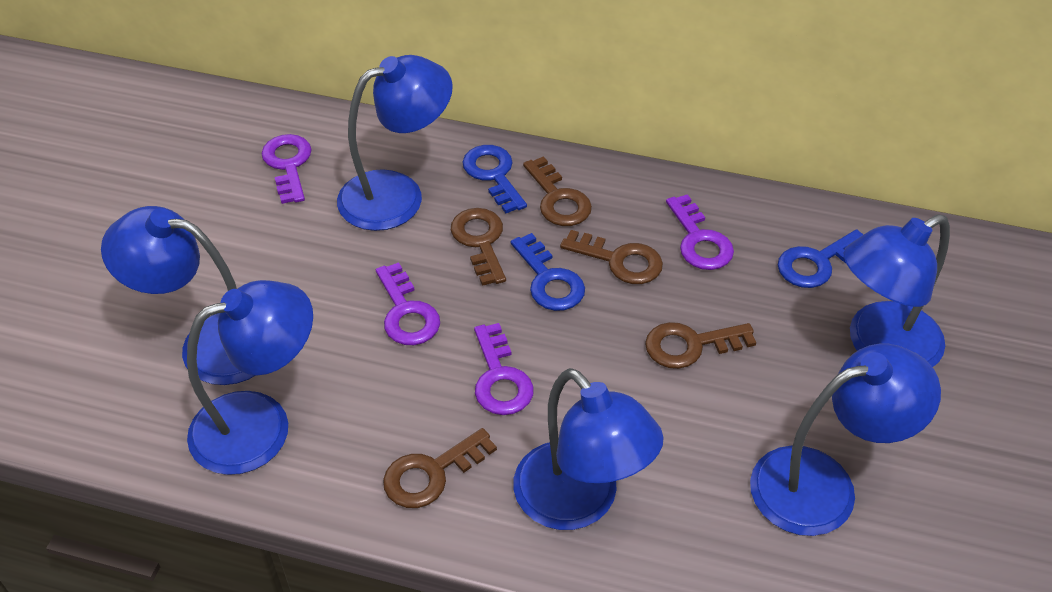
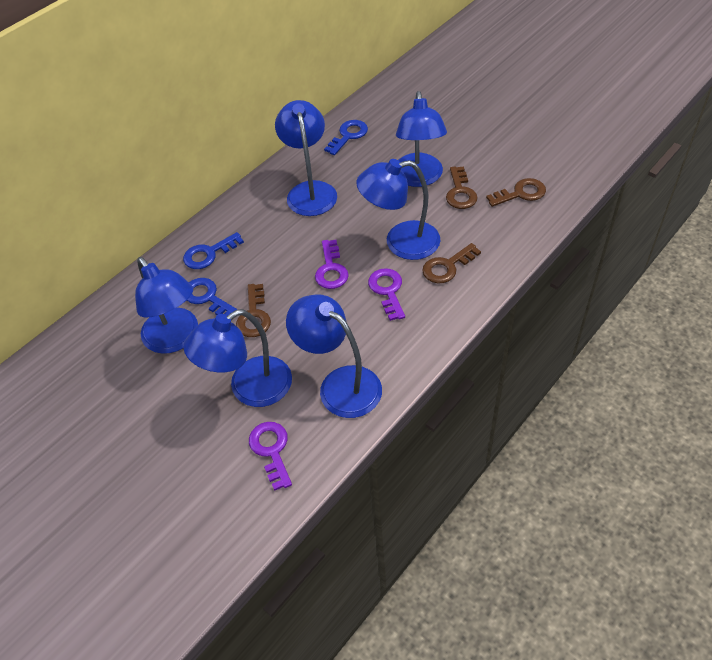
brown key: 5 -> 4
purple key: 4 -> 3

